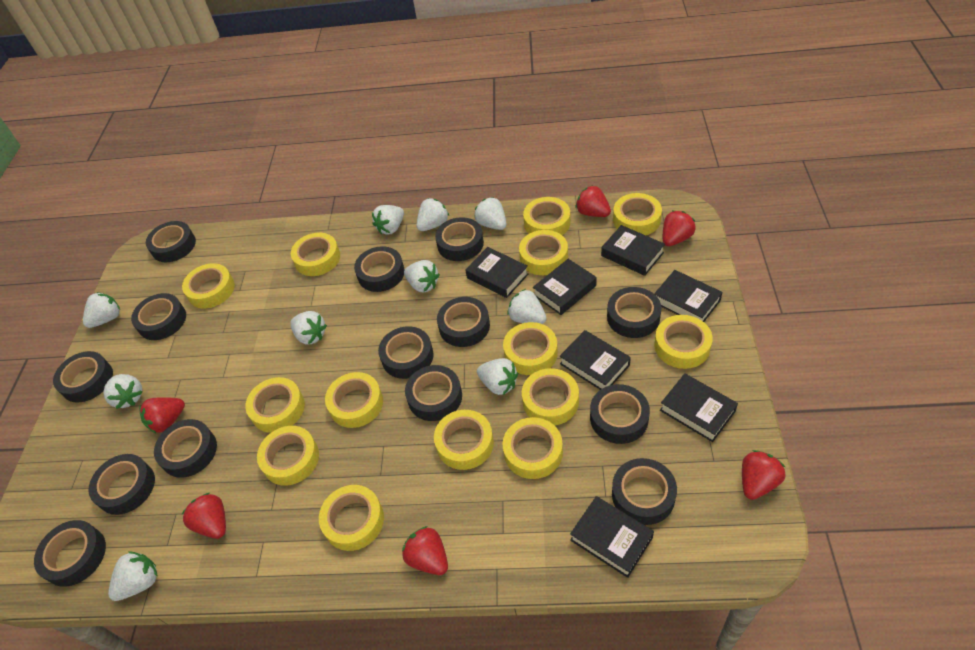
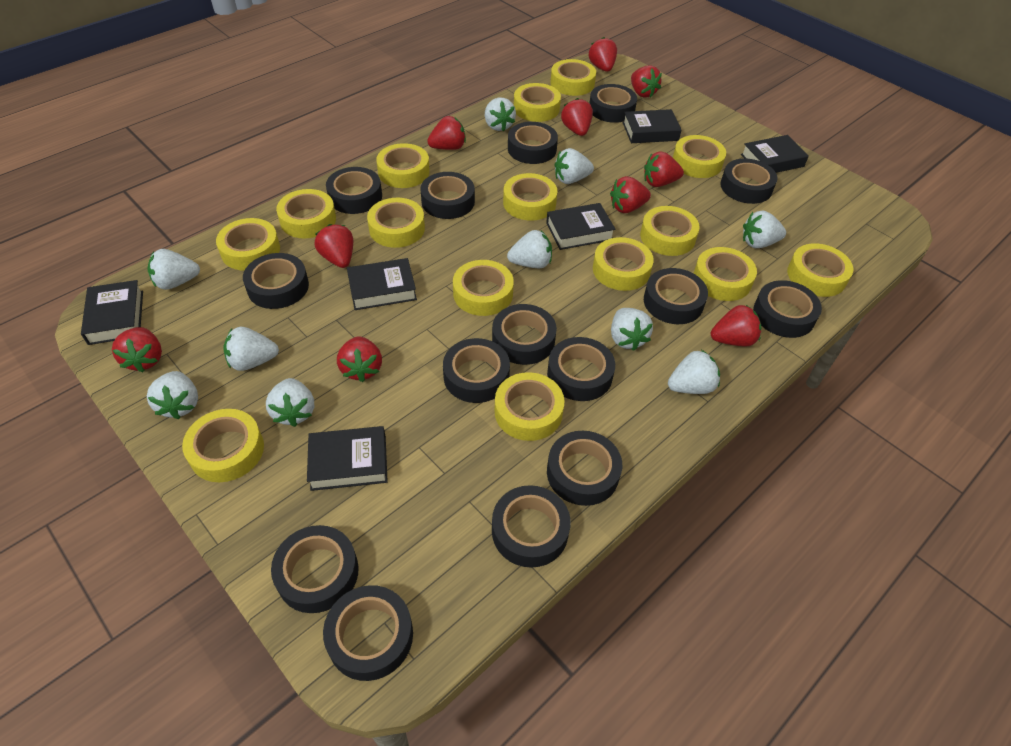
black book: 7 -> 6
black tape: 14 -> 15
red strawberry: 6 -> 10
yellow tape: 14 -> 15

